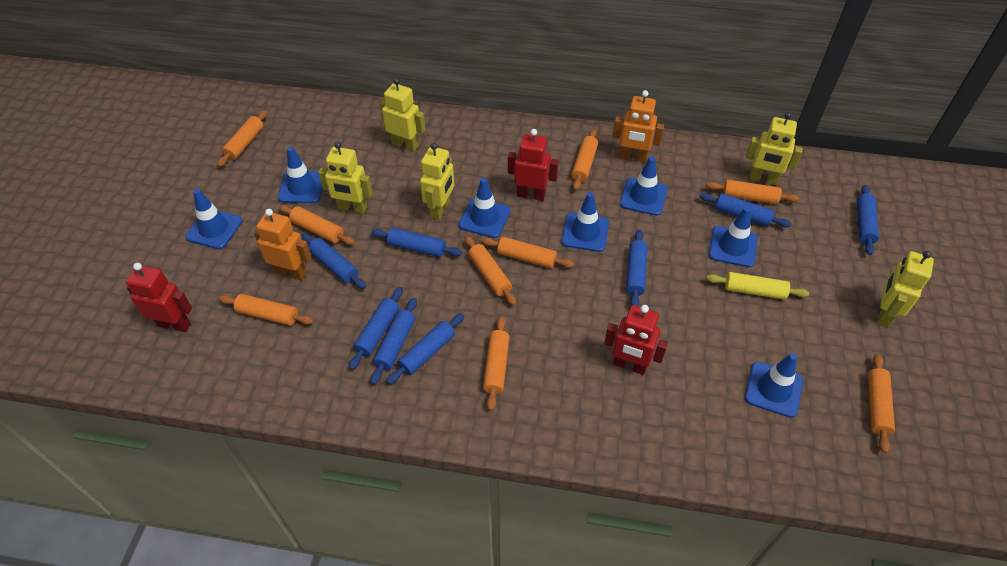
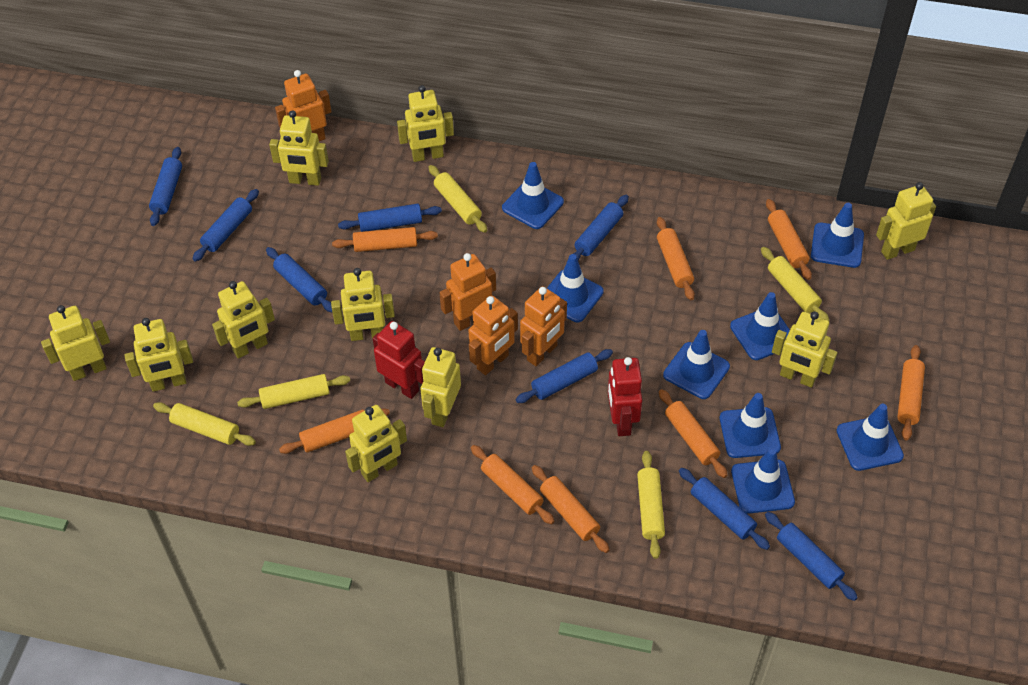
blue traffic cone: 7 -> 8
orange robot: 2 -> 4
orange rolling pin: 9 -> 8
red robot: 3 -> 2
yellow robot: 5 -> 10
yellow rolling pin: 1 -> 5

